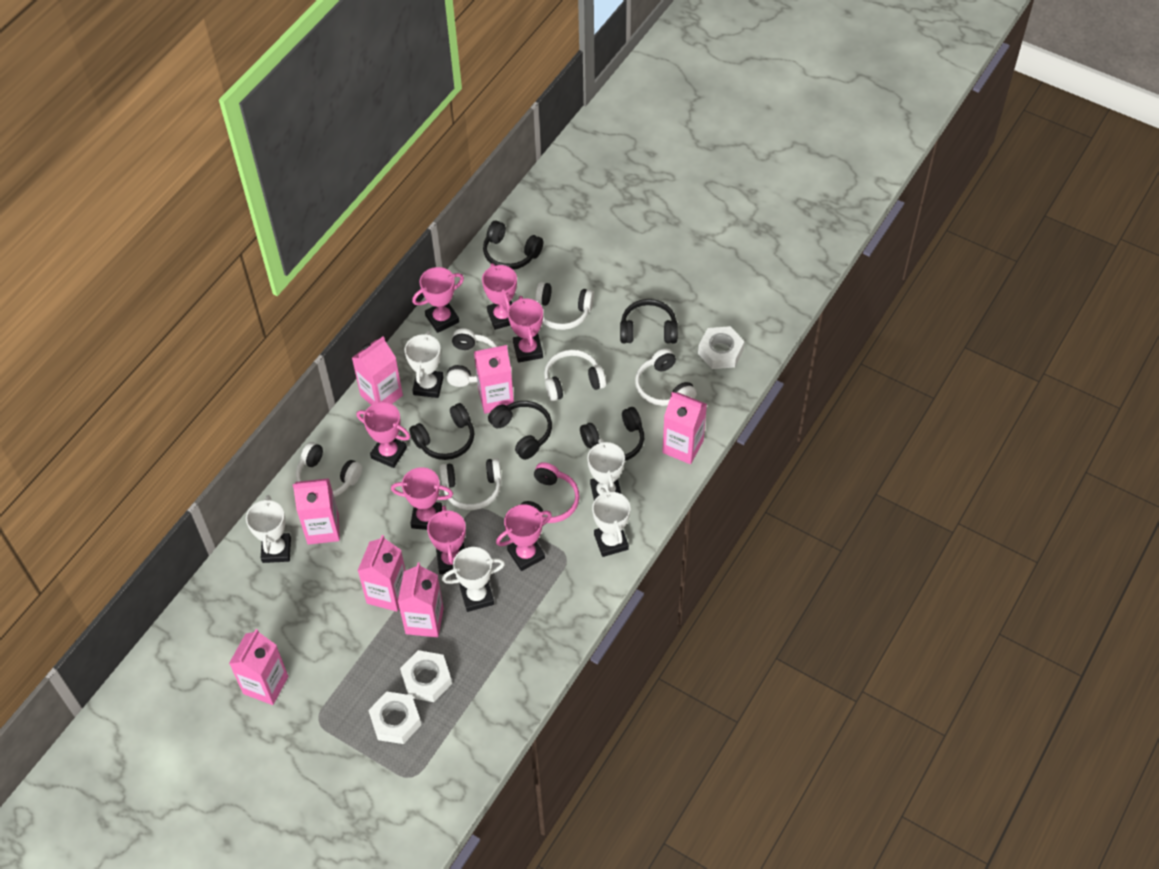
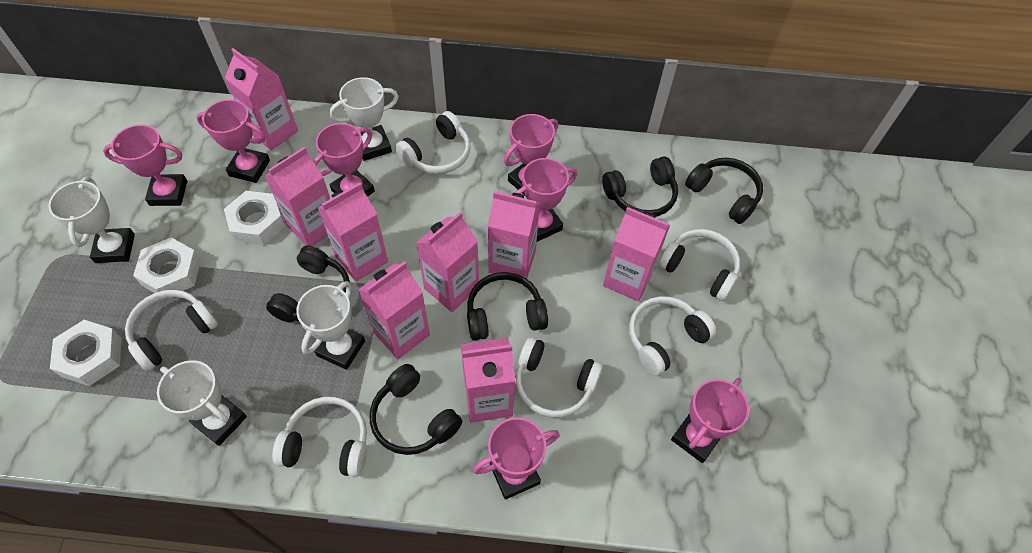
pink carton: 7 -> 8
pink headphones: 1 -> 0
white trophy: 5 -> 4

